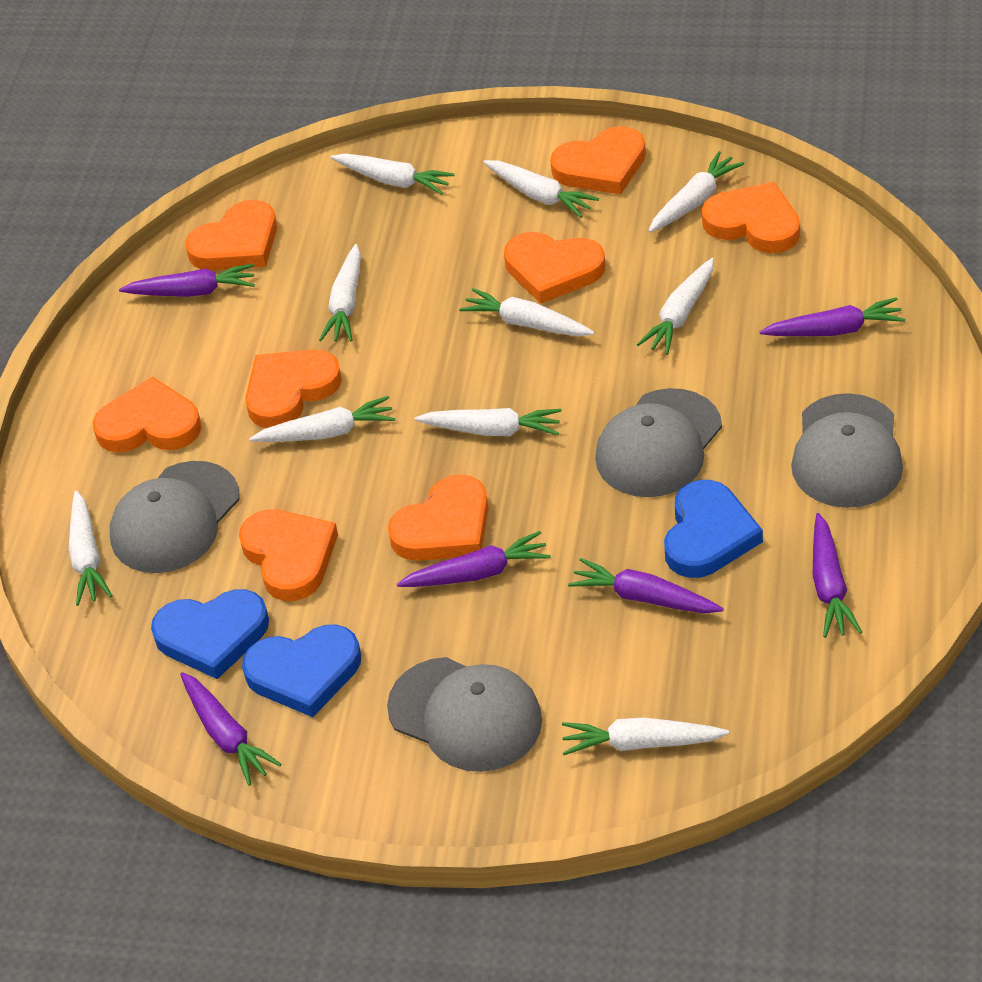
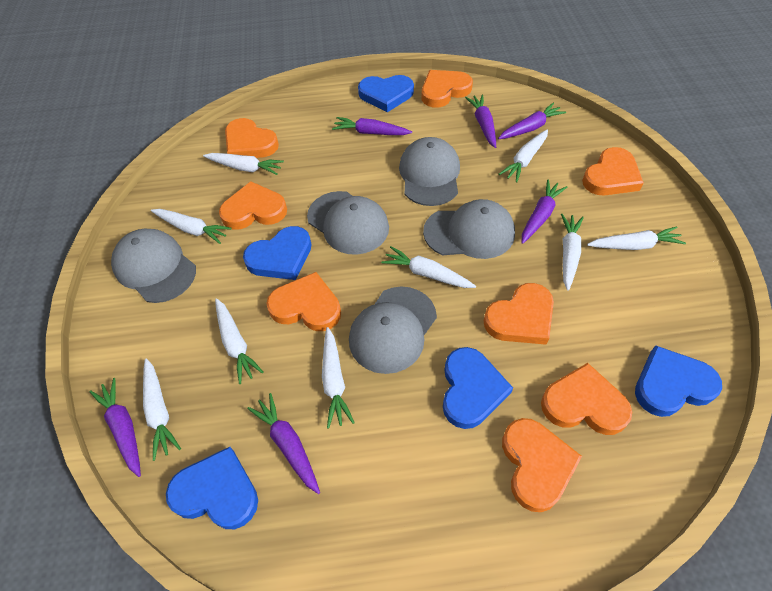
blue heart: 3 -> 5
grey cap: 4 -> 5
white carrot: 10 -> 9

